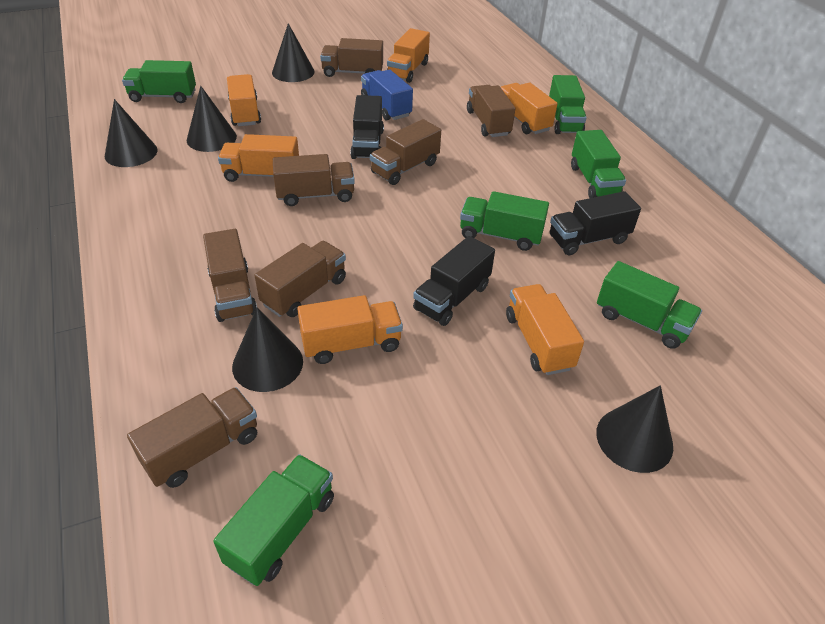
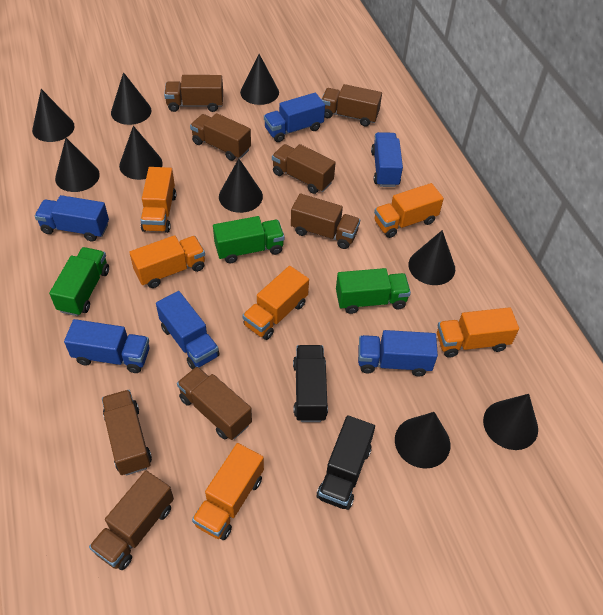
black cone: 5 -> 9
black truck: 3 -> 2
blue truck: 1 -> 6
brown truck: 7 -> 8
green truck: 6 -> 3

